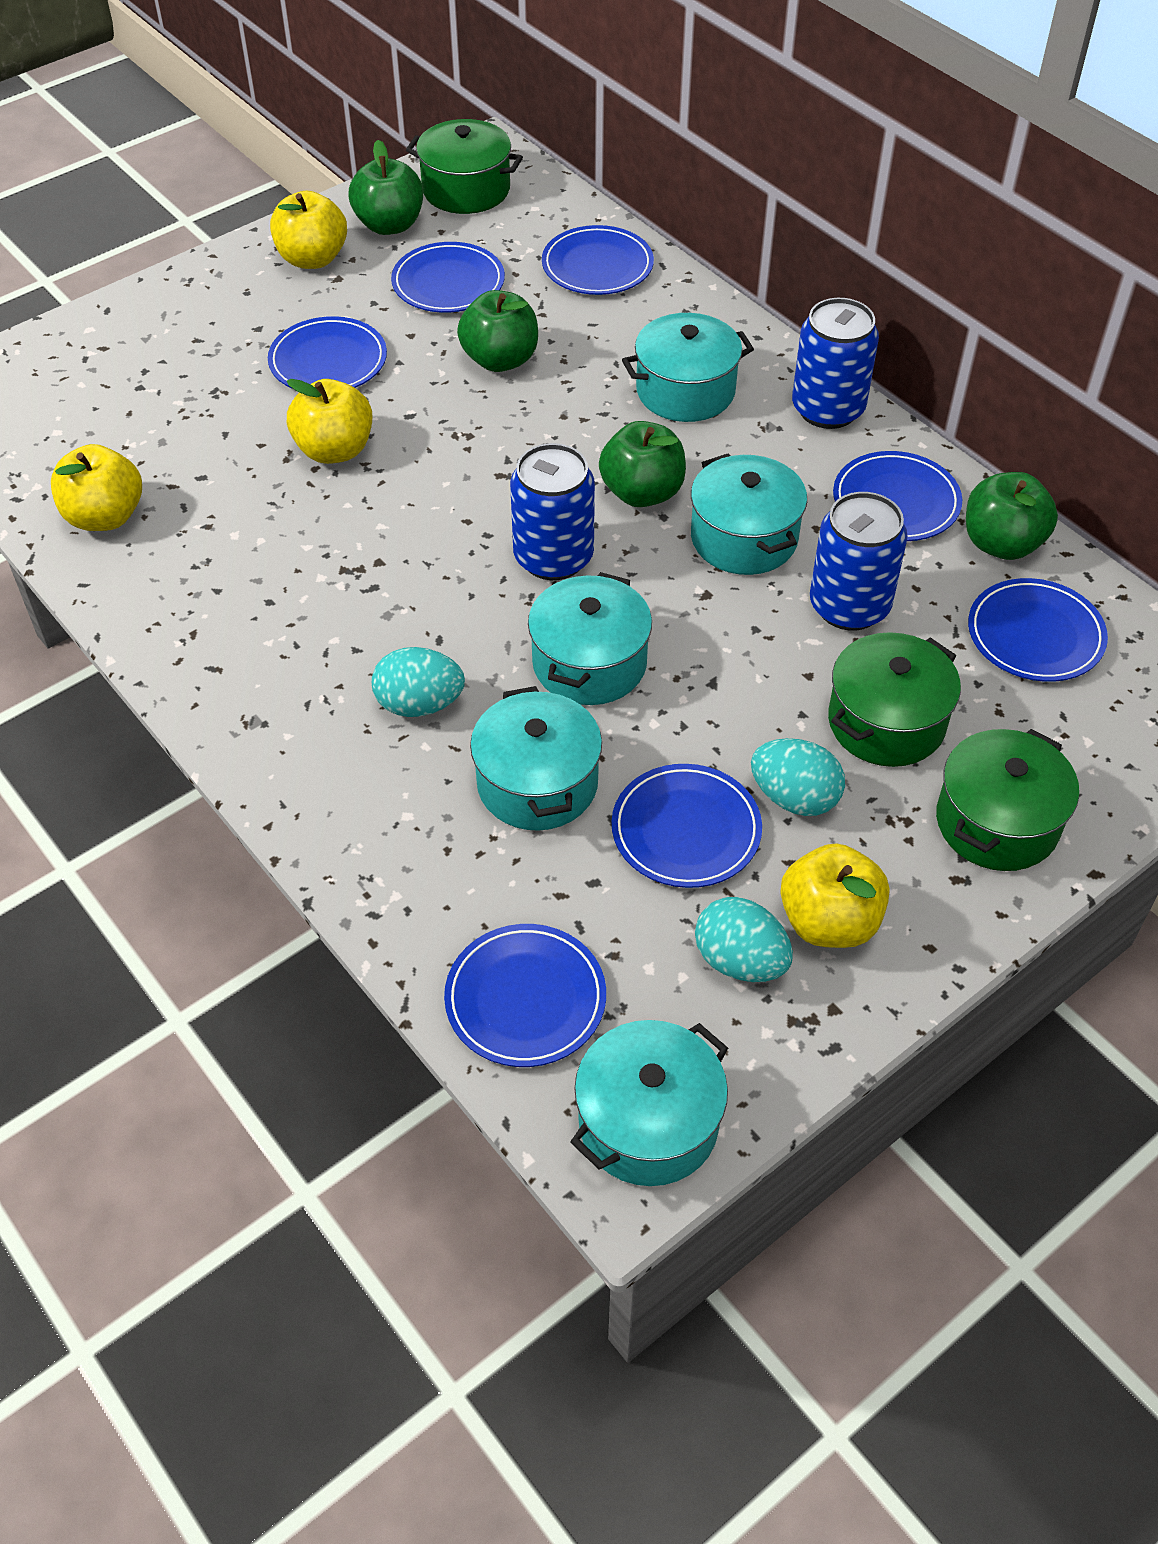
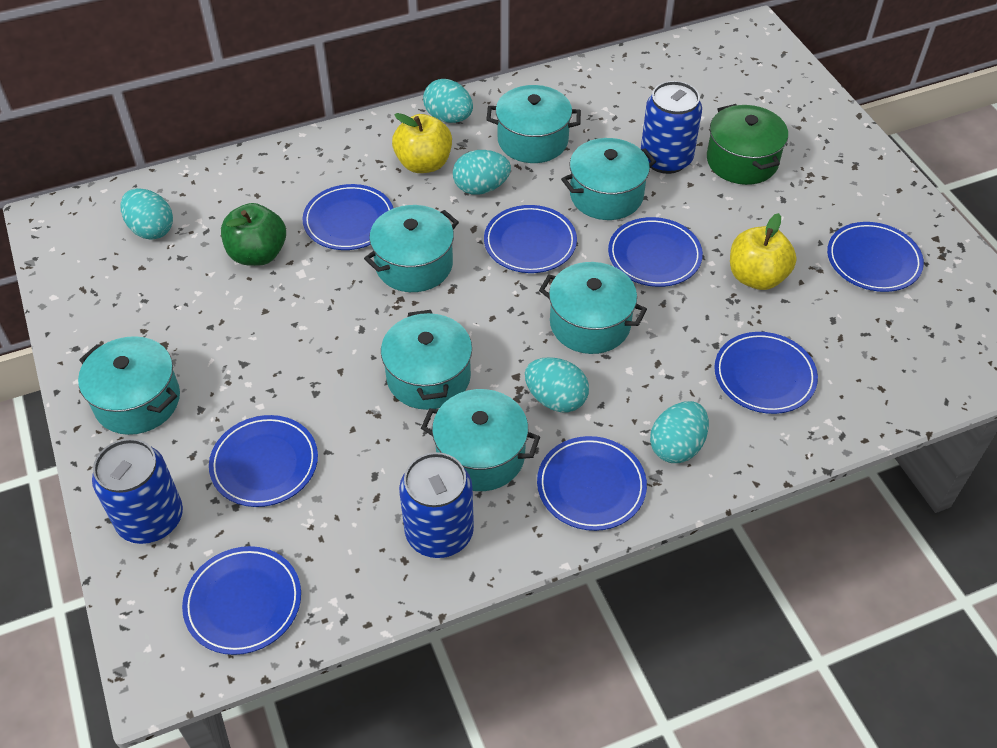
blue plate: 7 -> 8
green apple: 4 -> 1
green pot: 3 -> 1
turquoise egg: 3 -> 5
turquoise pot: 5 -> 7
yellow apple: 4 -> 2

